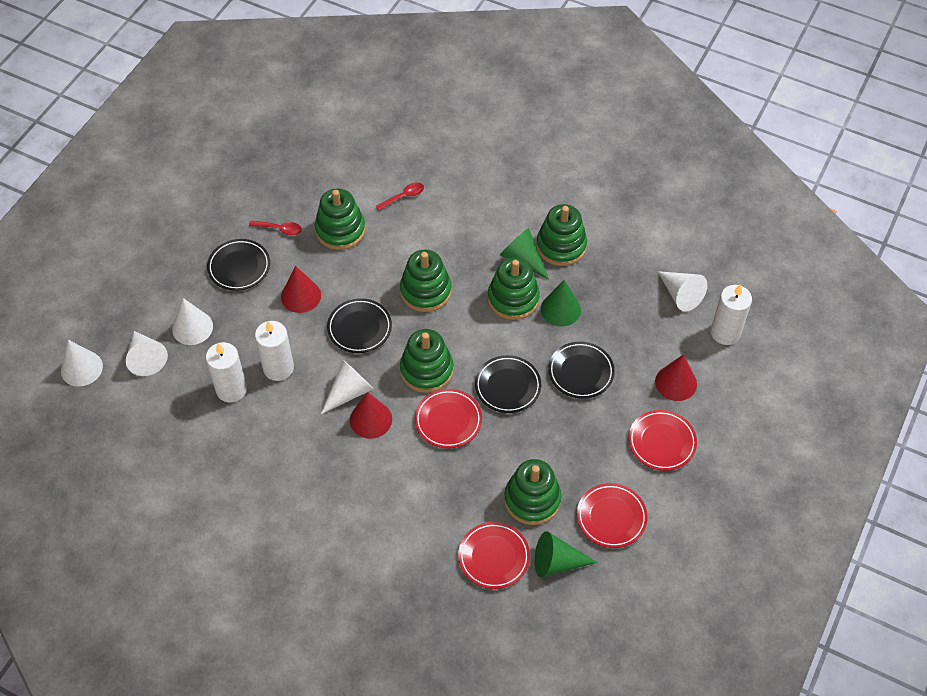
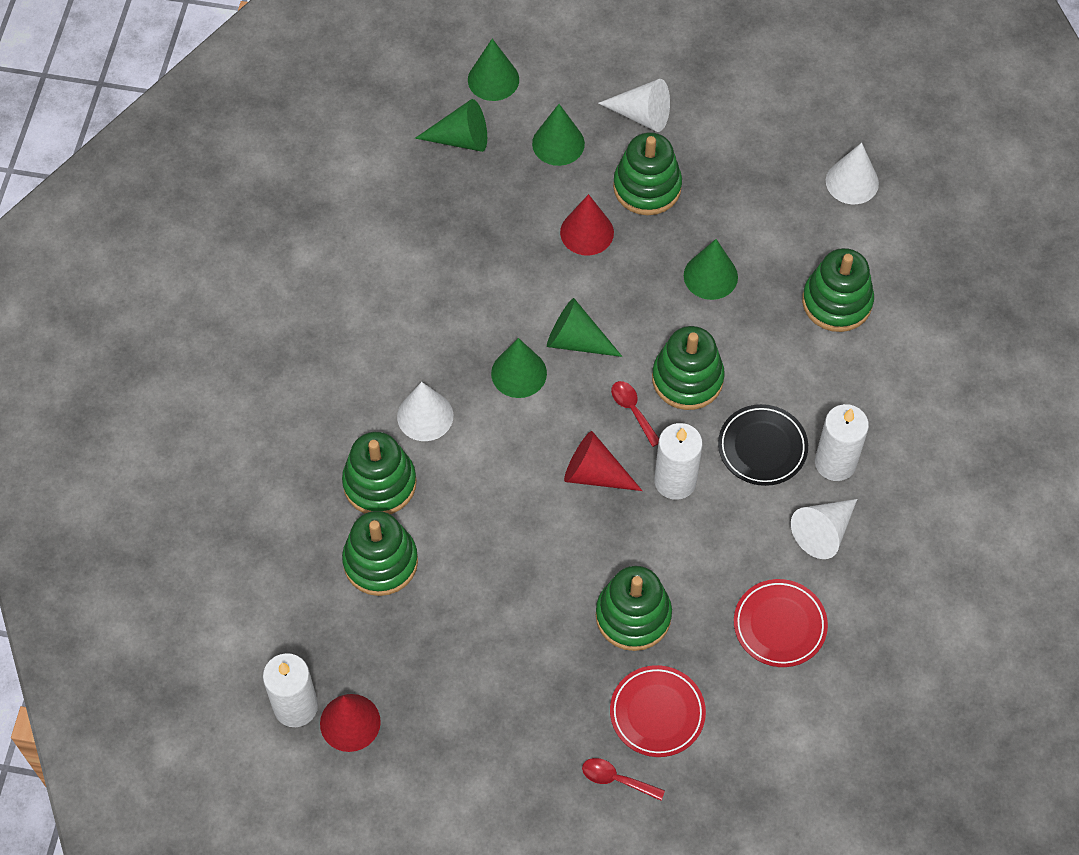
black plate: 4 -> 1
green cone: 3 -> 6
red plate: 4 -> 2
white cone: 5 -> 4

